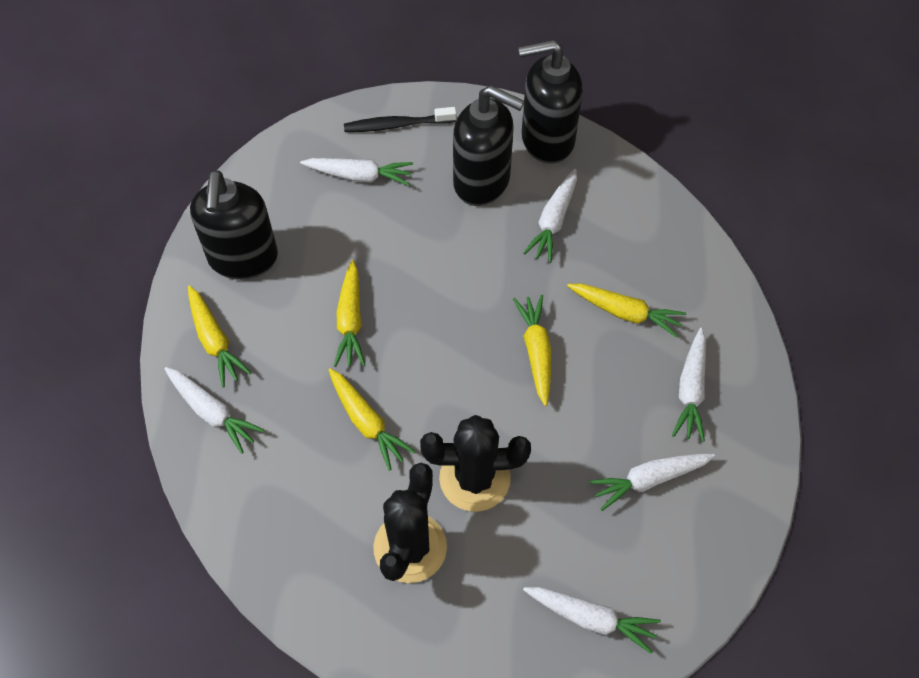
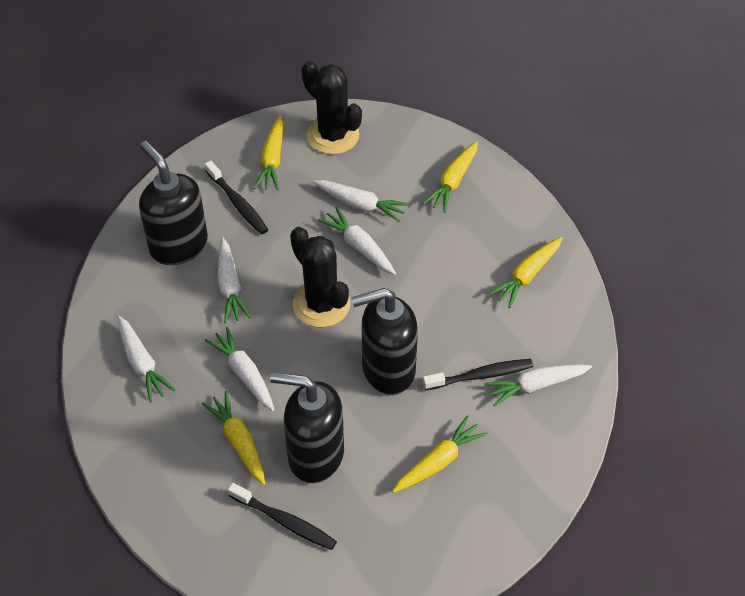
black toothbrush: 1 -> 3

